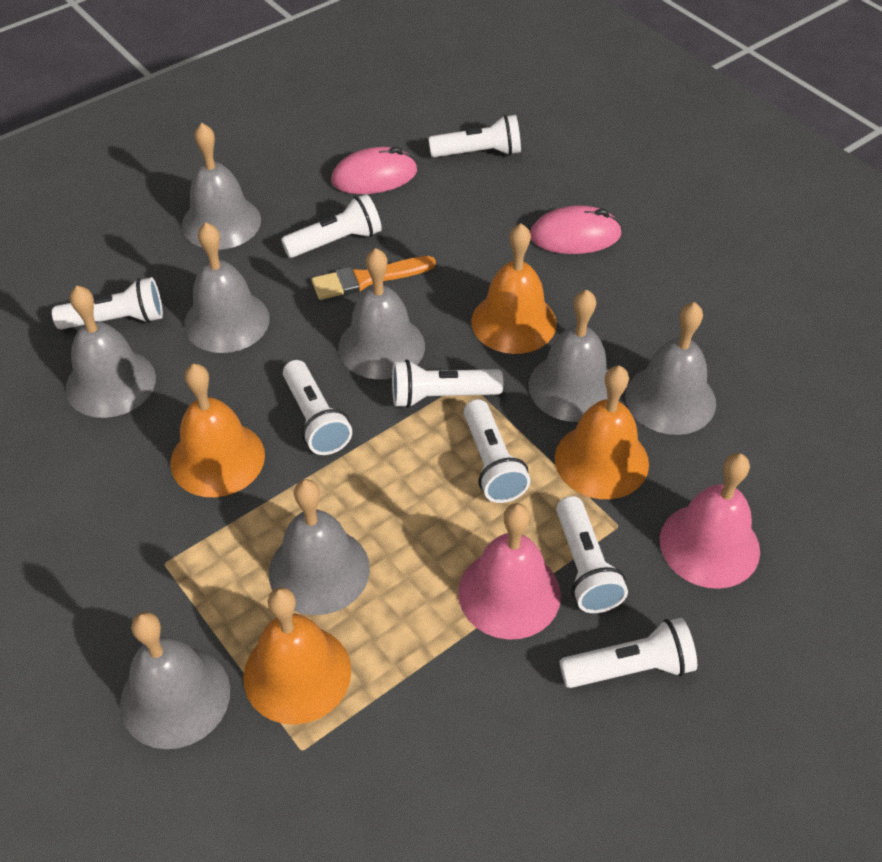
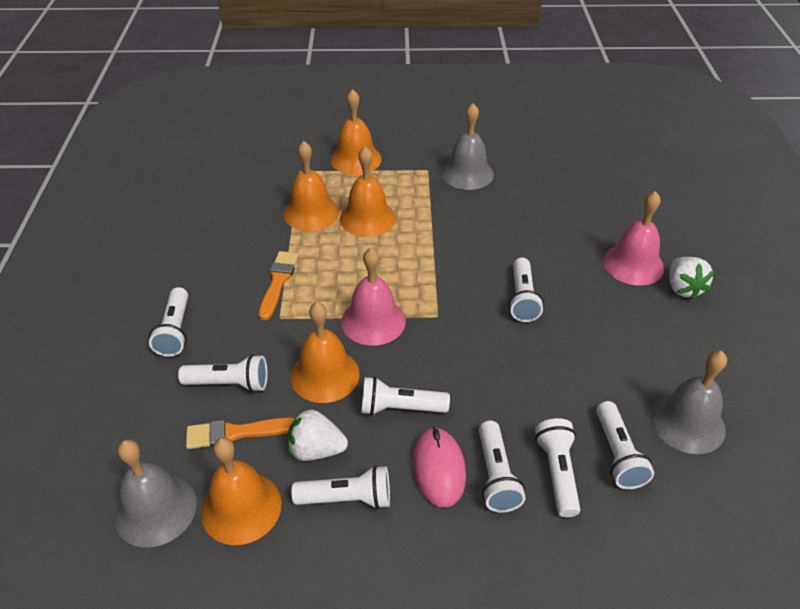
grey bell: 8 -> 3
orange bell: 4 -> 5
orange brush: 1 -> 2
pink mouse: 2 -> 1
white strawberry: 0 -> 2

